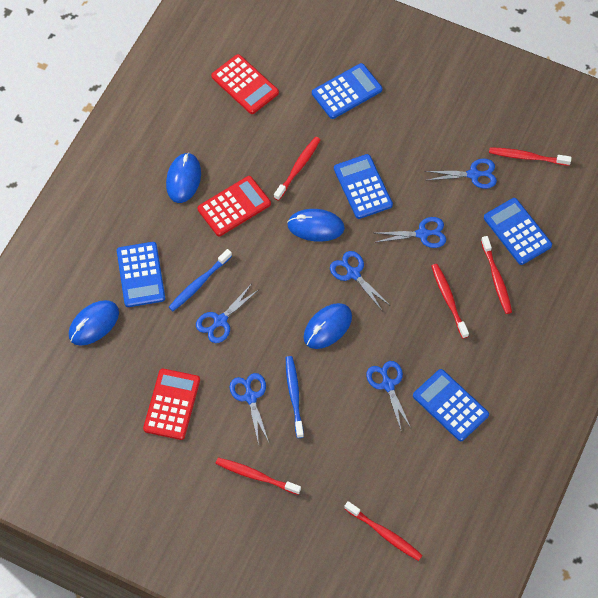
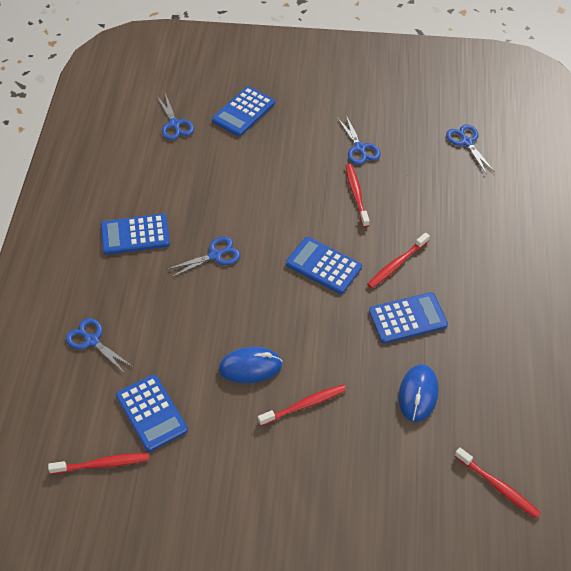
blue mouse: 4 -> 2
blue scissors: 6 -> 5
blue toothbrush: 2 -> 0
red calculator: 3 -> 0
red toothbrush: 6 -> 5

